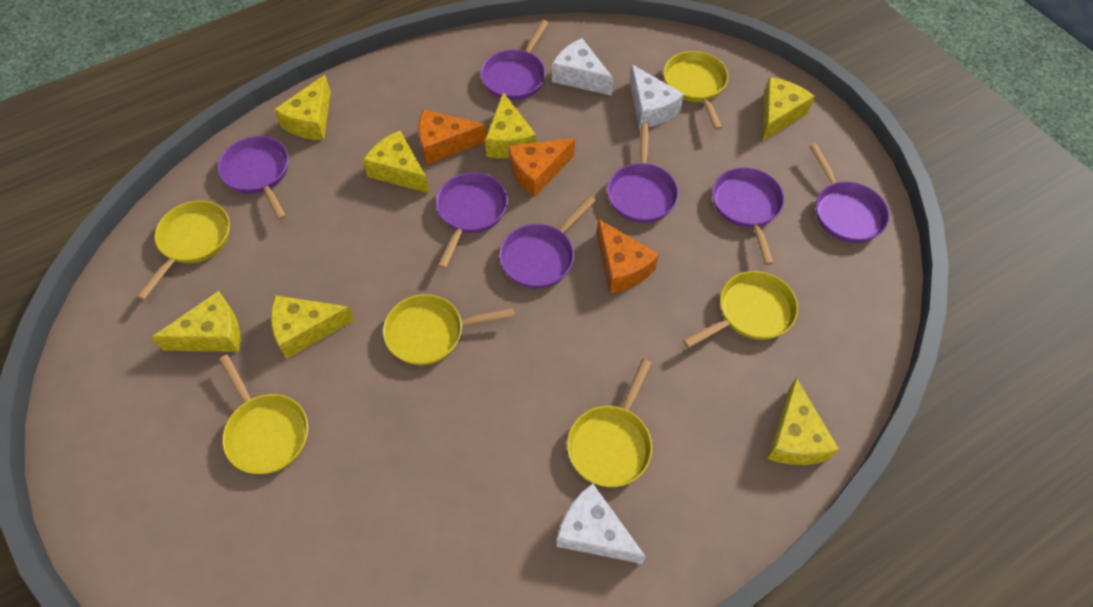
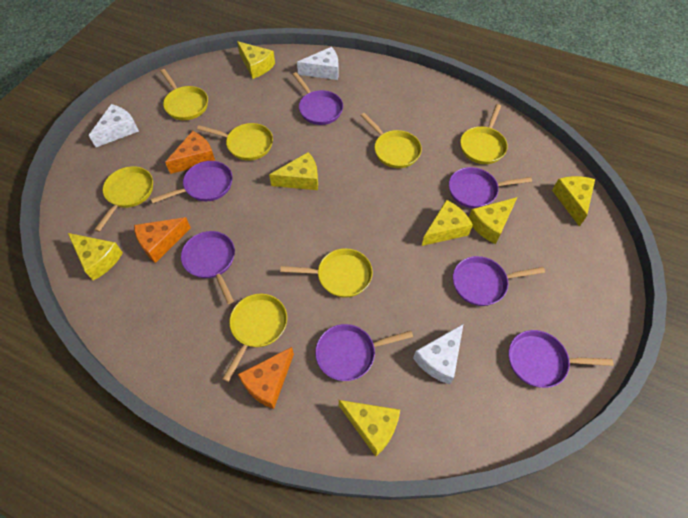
yellow pan: 6 -> 7

